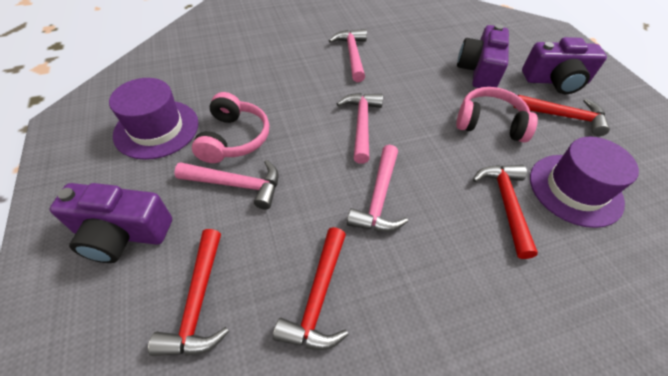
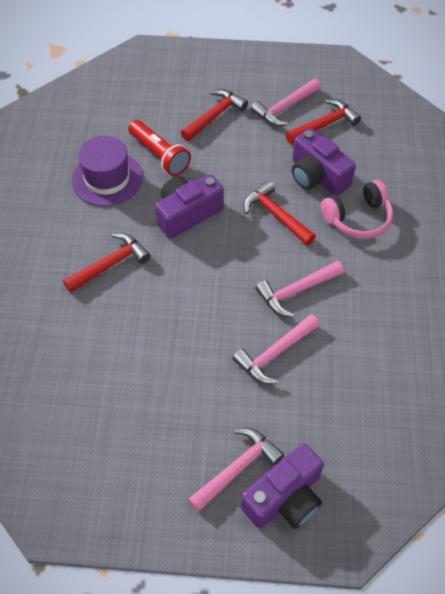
pink headphones: 2 -> 1
purple hat: 2 -> 1
red flashlight: 0 -> 1

